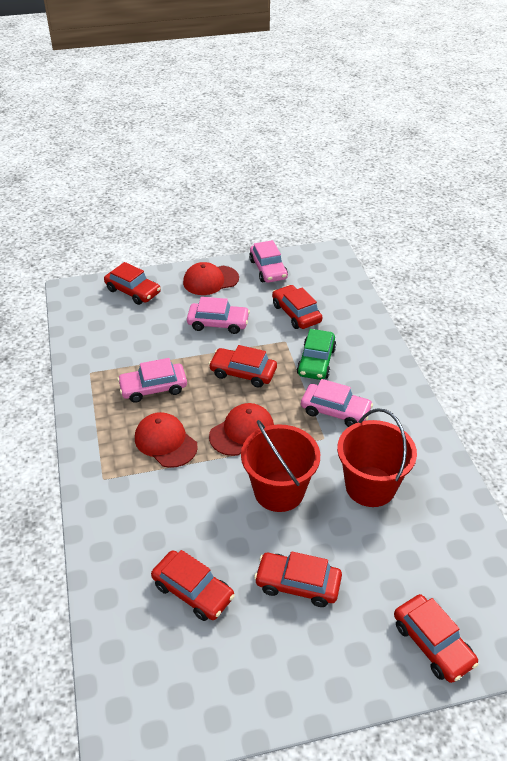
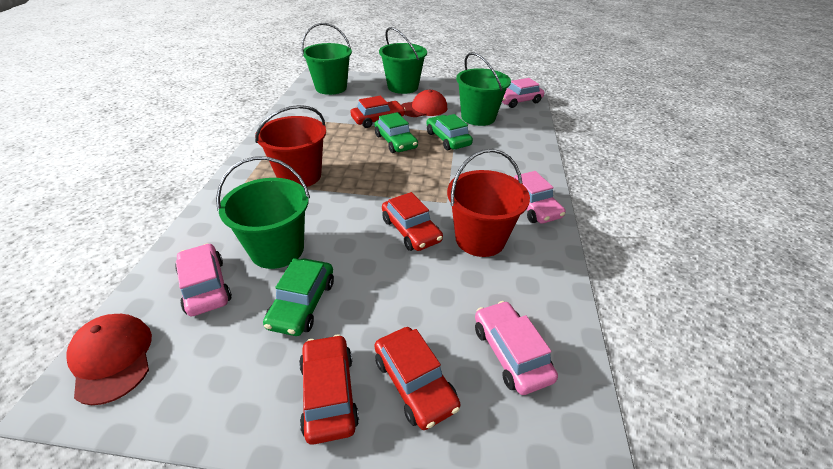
green bucket: 0 -> 4
green car: 1 -> 3
red cap: 3 -> 2
red car: 6 -> 4

